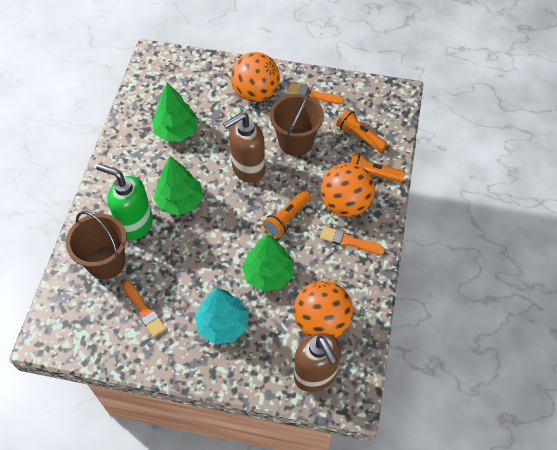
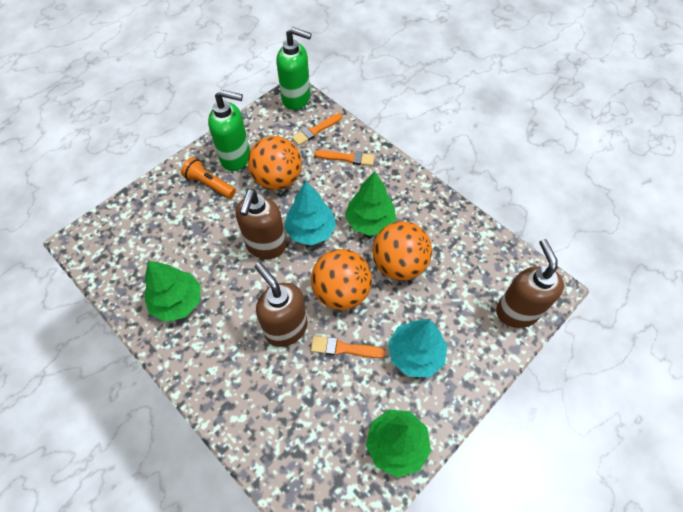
brown bucket: 2 -> 0
brown soap dispenser: 2 -> 3
green soap dispenser: 1 -> 2
orange flashlight: 3 -> 1
turquoise tree: 1 -> 2

